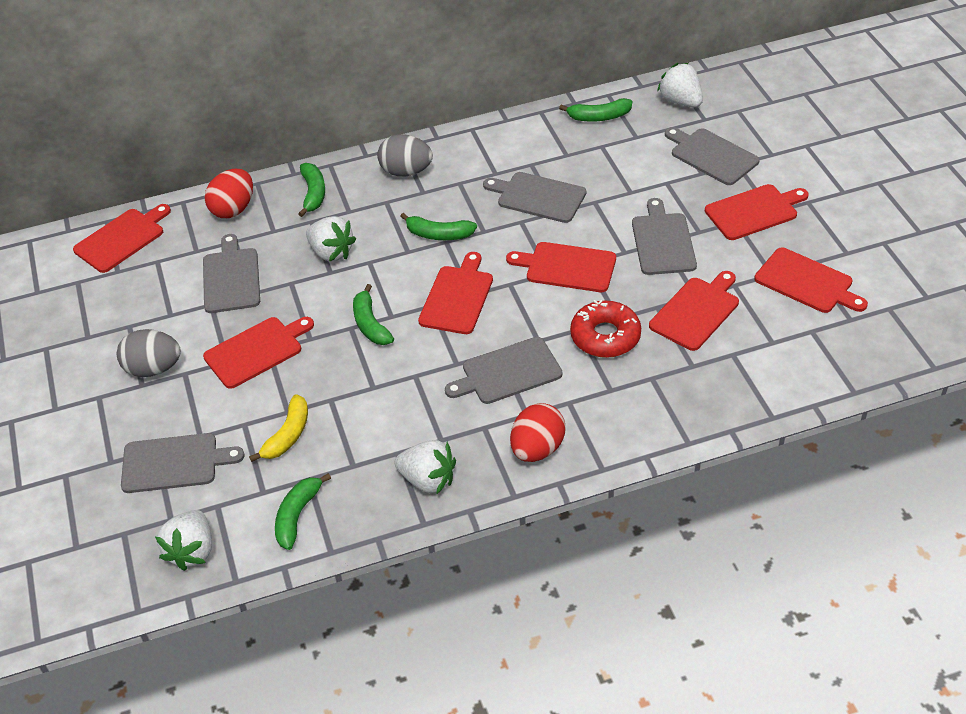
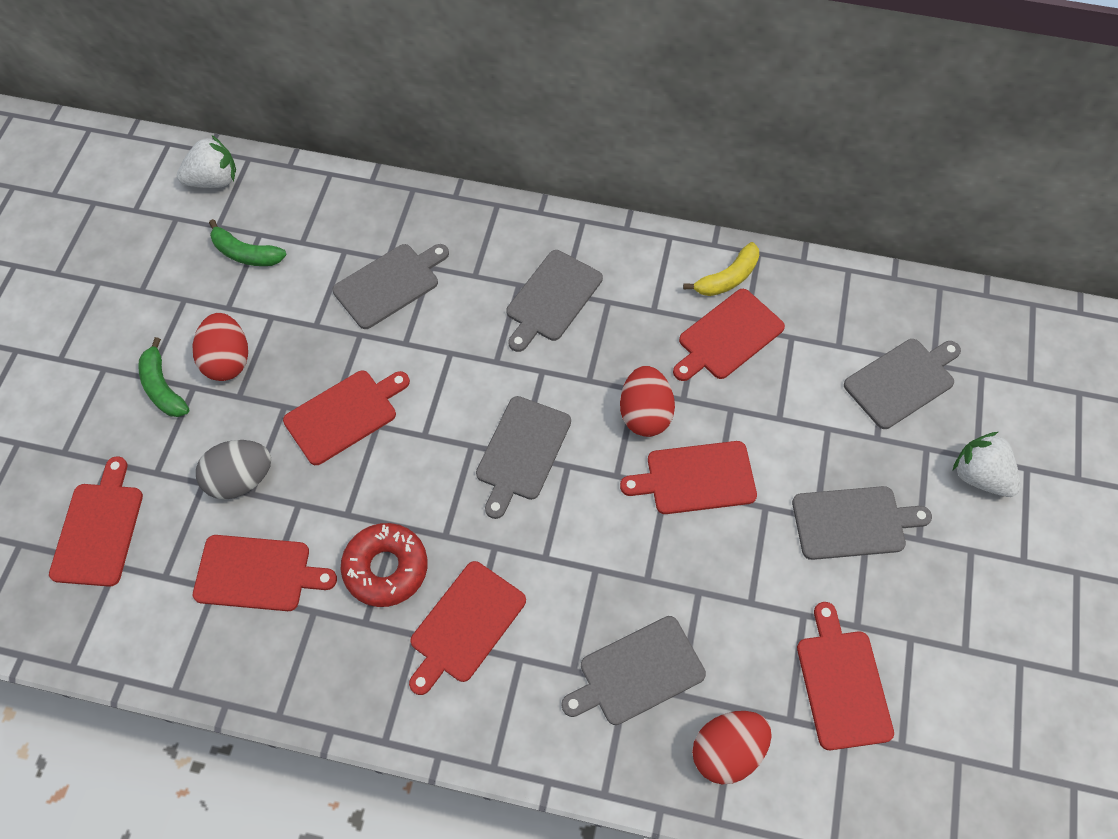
green banana: 5 -> 2
grey egg: 2 -> 1
red egg: 2 -> 3
white strawberry: 4 -> 2

